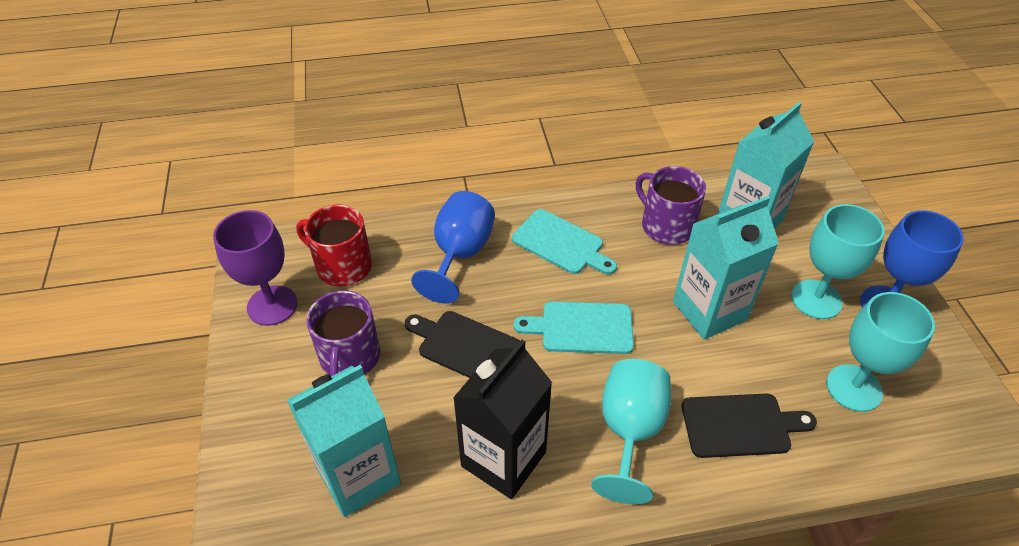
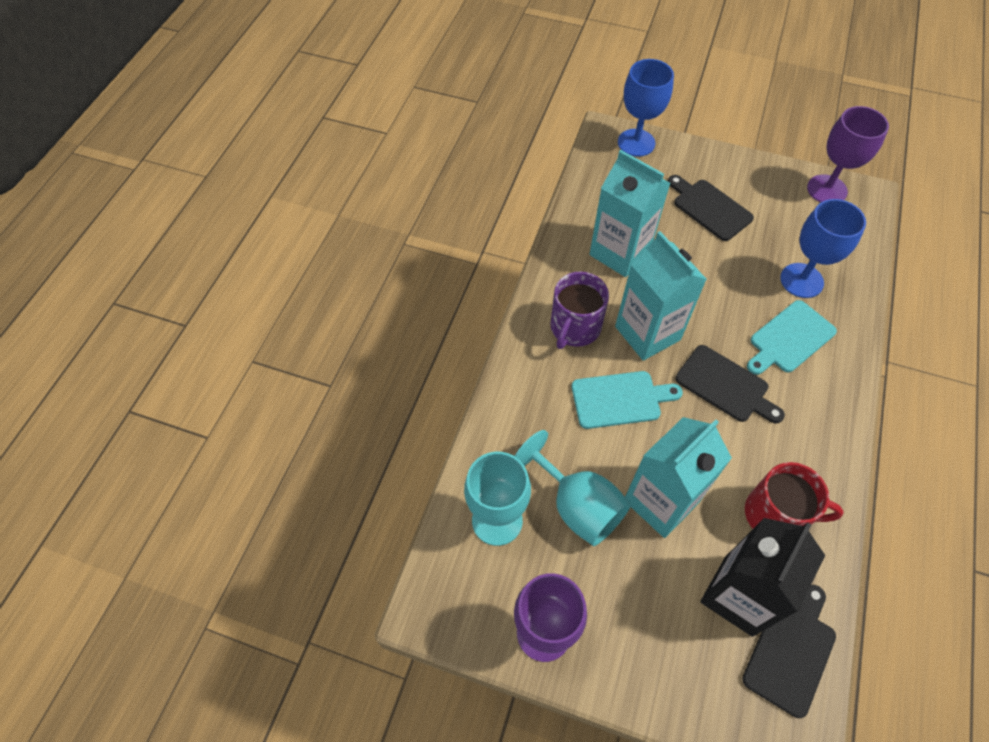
black cutting board: 2 -> 3
purple goblet: 1 -> 2
purple mug: 2 -> 1
turquoise goblet: 3 -> 2

